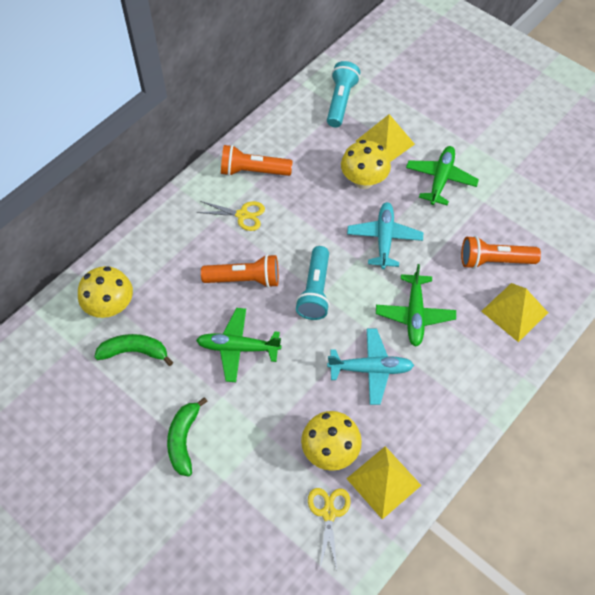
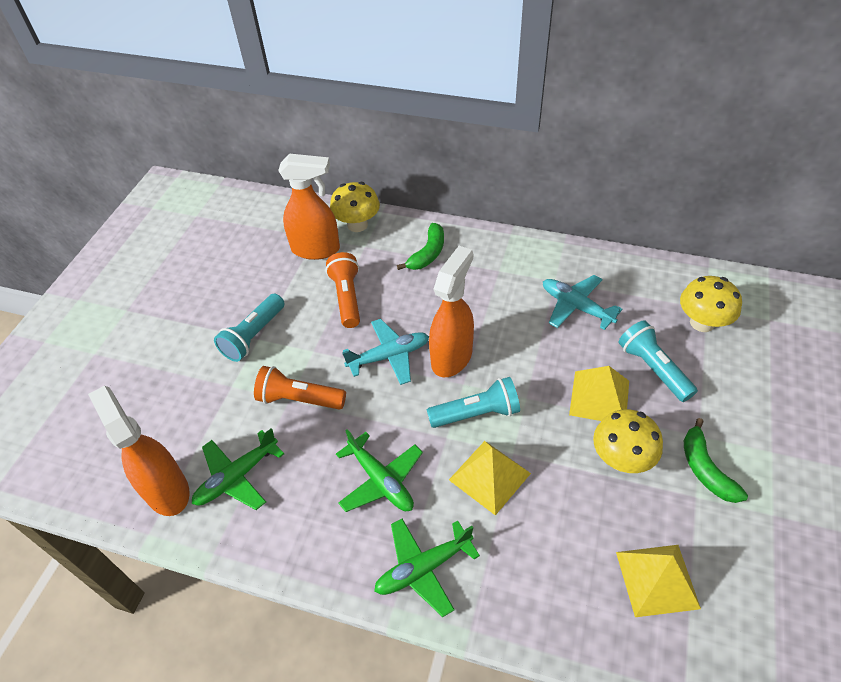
orange flashlight: 3 -> 2
orange spray bottle: 0 -> 3
turquoise flashlight: 2 -> 3
yellow scissors: 2 -> 0

